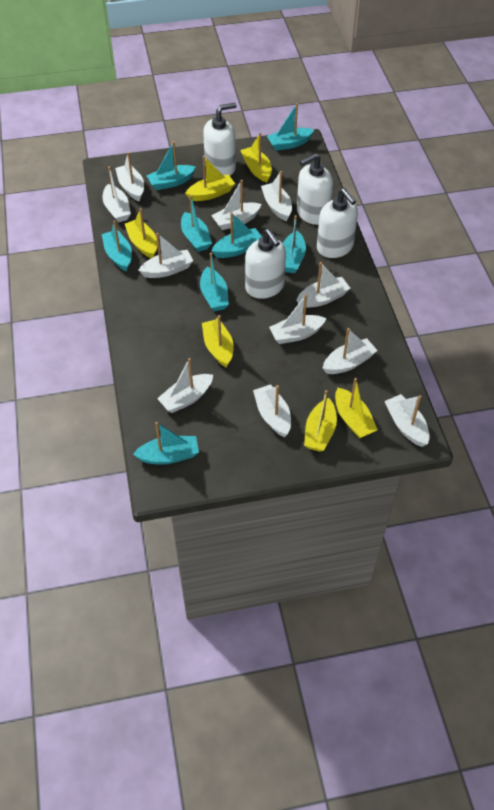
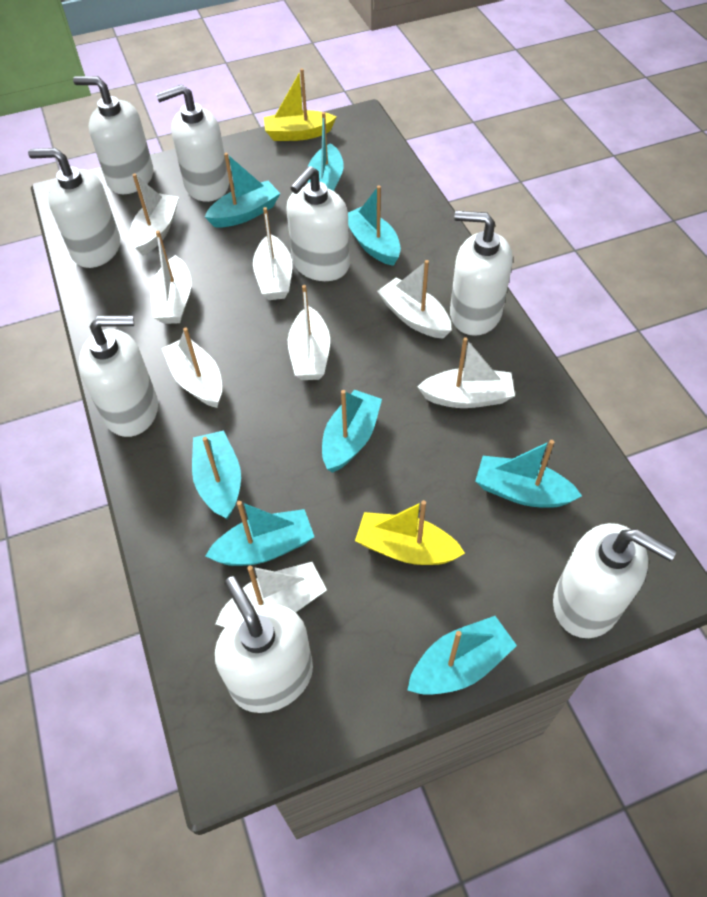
white boat: 11 -> 8
white soap dispenser: 4 -> 8
yellow boat: 6 -> 2

